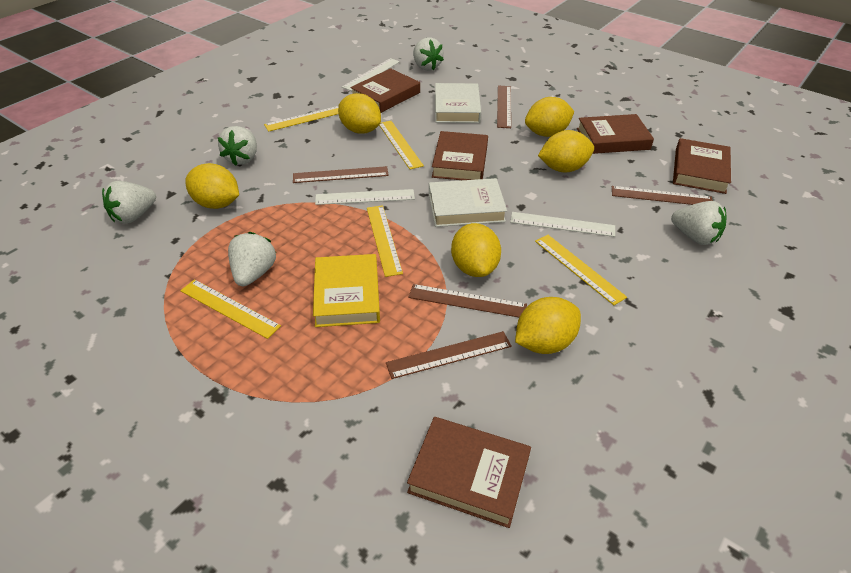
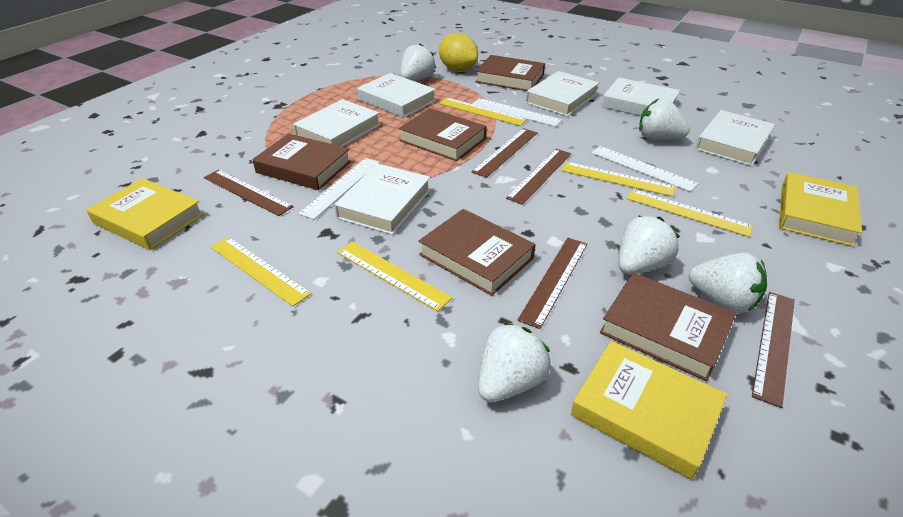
white book: 2 -> 6
yellow book: 1 -> 3
yellow lemon: 6 -> 1

